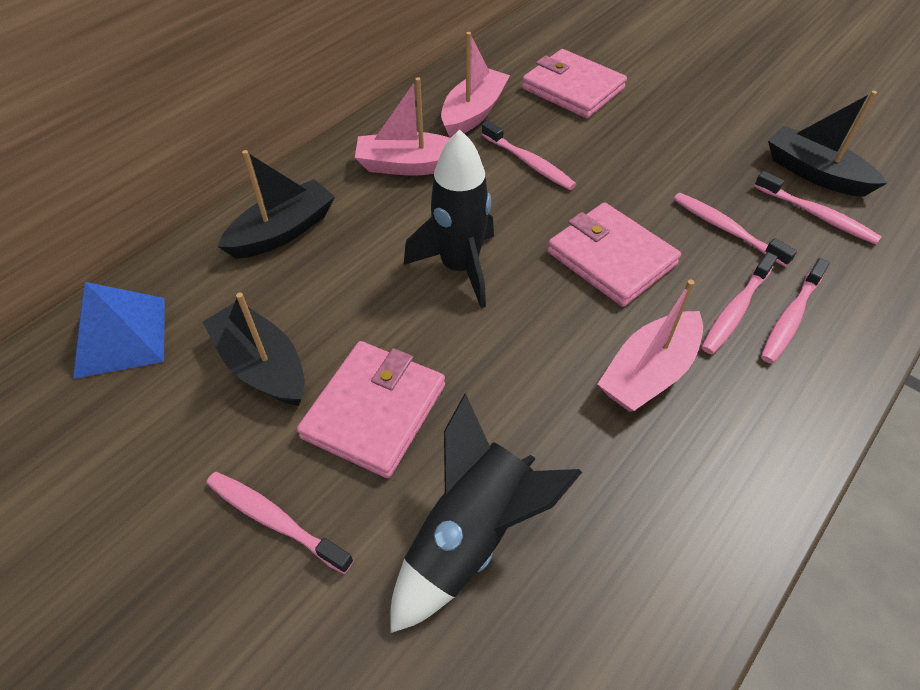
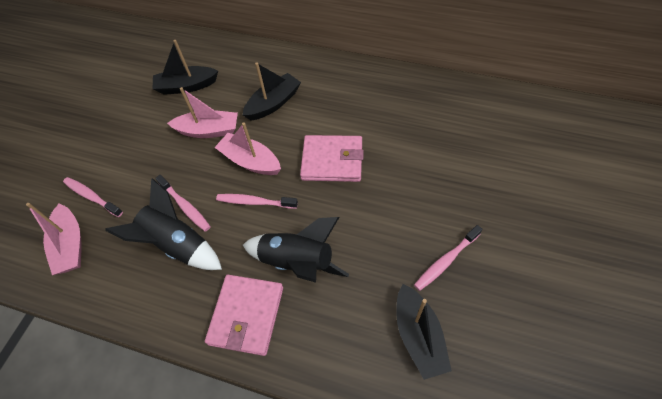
blue pyramid: 1 -> 0
pink toothbrush: 6 -> 4
pink wallet: 3 -> 2

